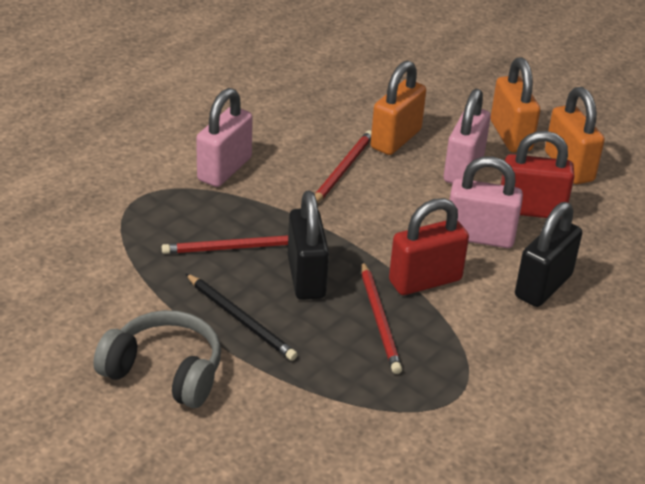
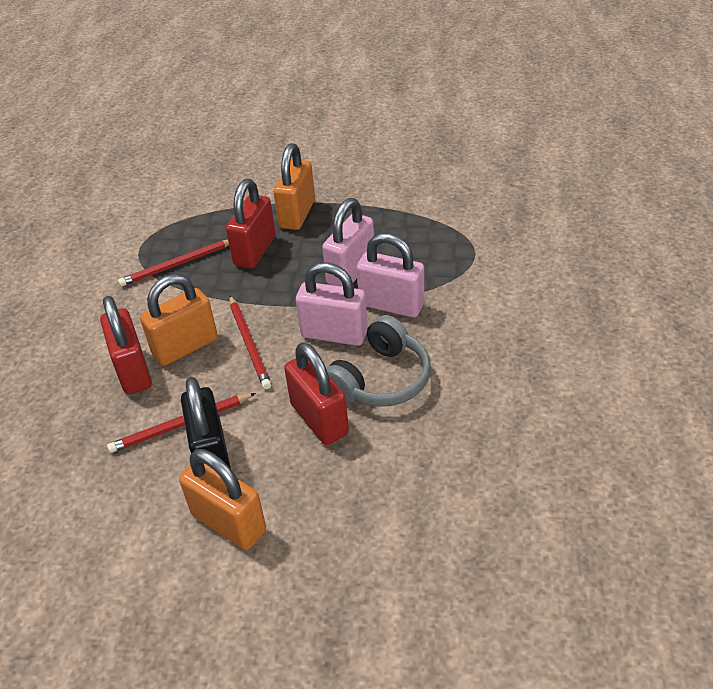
black padlock: 2 -> 1
black pencil: 1 -> 0
red padlock: 2 -> 3

